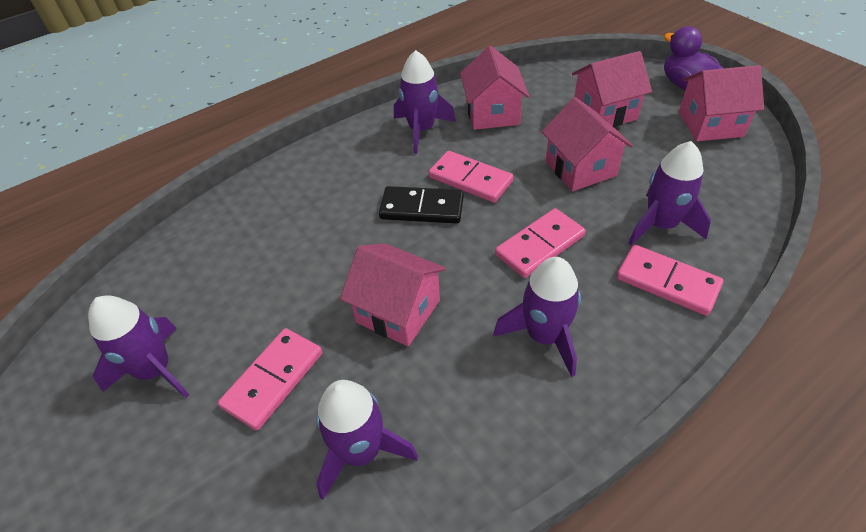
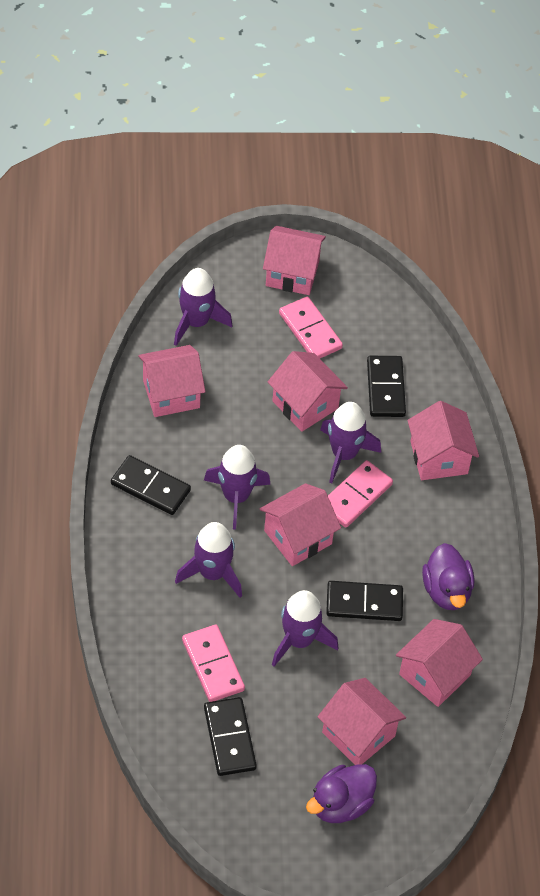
black domino: 1 -> 4
pink domino: 4 -> 3
pink house: 5 -> 7
purple duck: 1 -> 2

